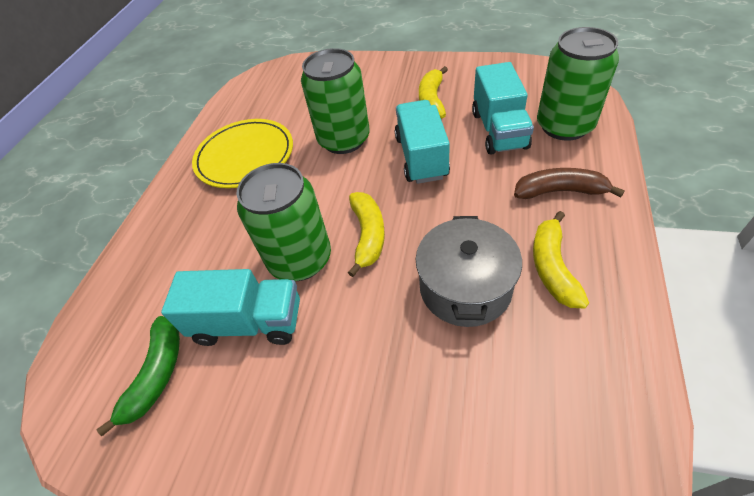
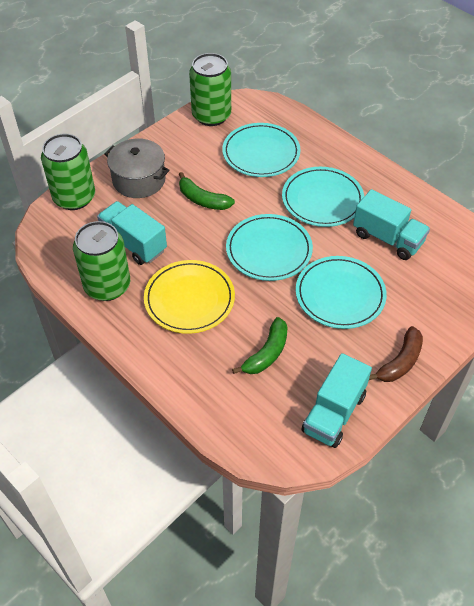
green banana: 1 -> 2
turquoise plate: 0 -> 4
yellow banana: 3 -> 0

